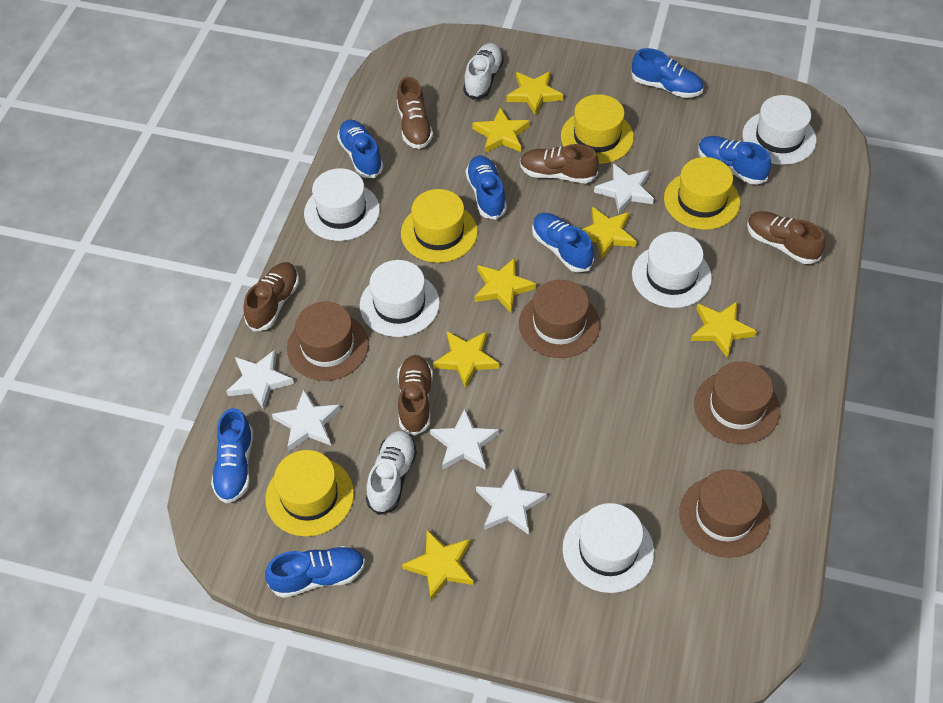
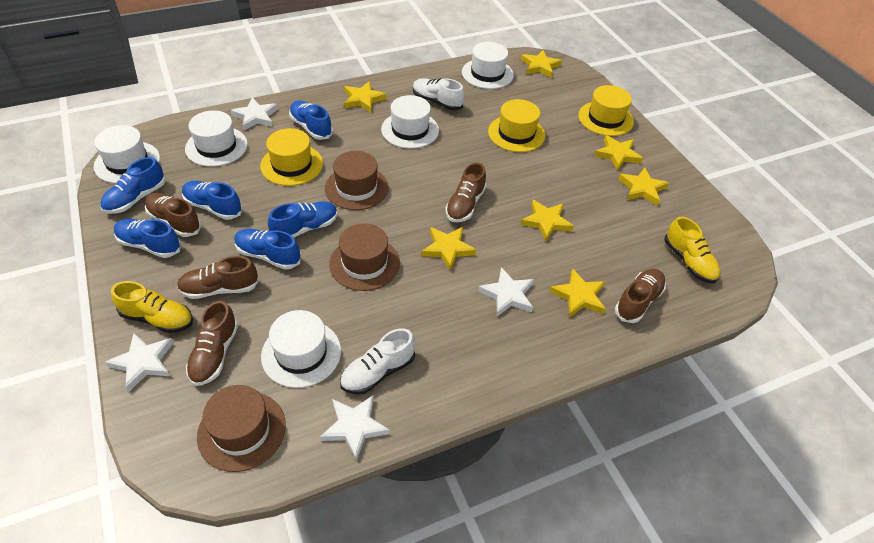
blue shoe: 7 -> 6
brown hat: 4 -> 3
white star: 5 -> 4
yellow hat: 4 -> 3
yellow shoe: 0 -> 2

